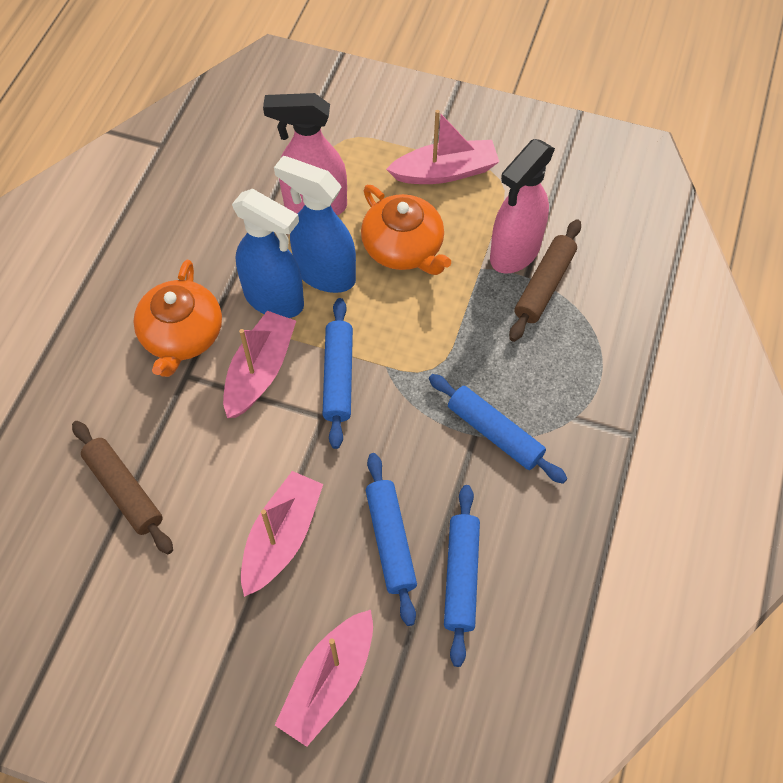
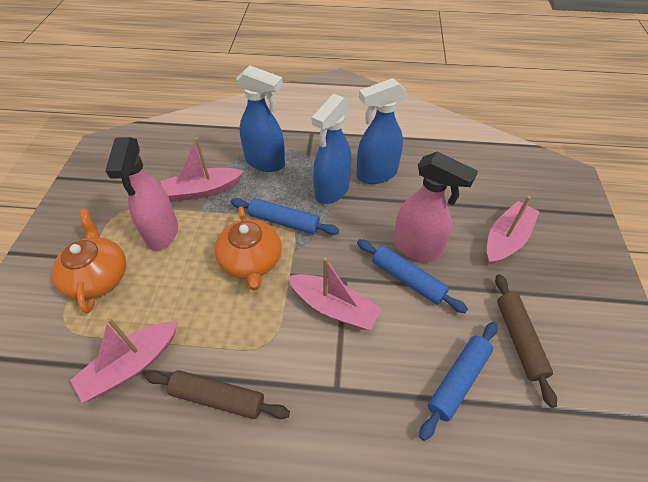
blue rolling pin: 4 -> 3
blue spray bottle: 2 -> 3

